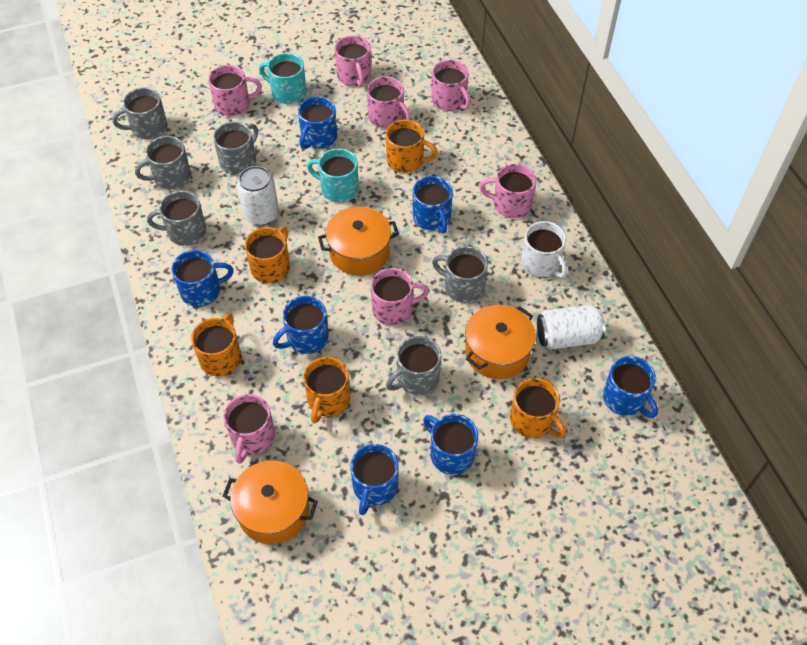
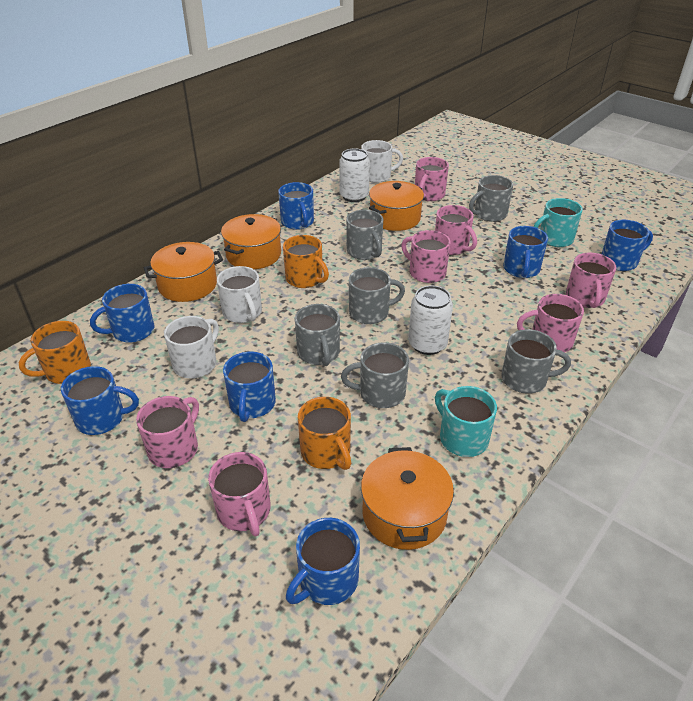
orange mug: 5 -> 3
orange pot: 3 -> 4
white mug: 1 -> 3

